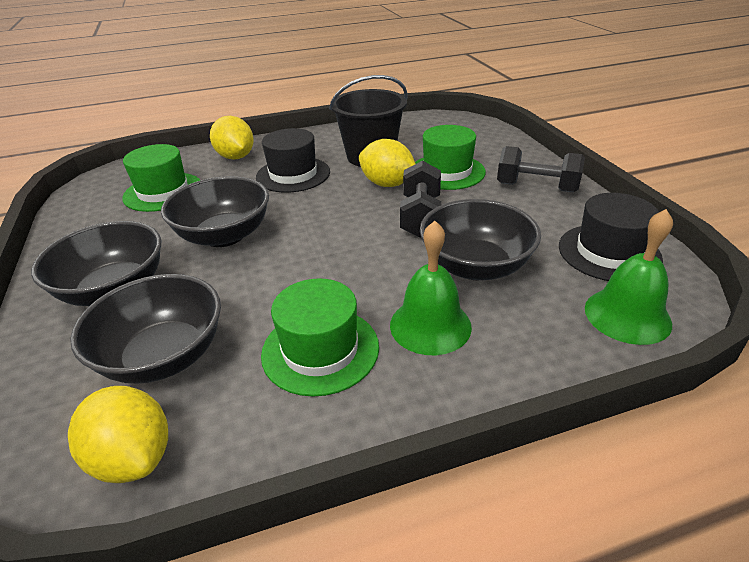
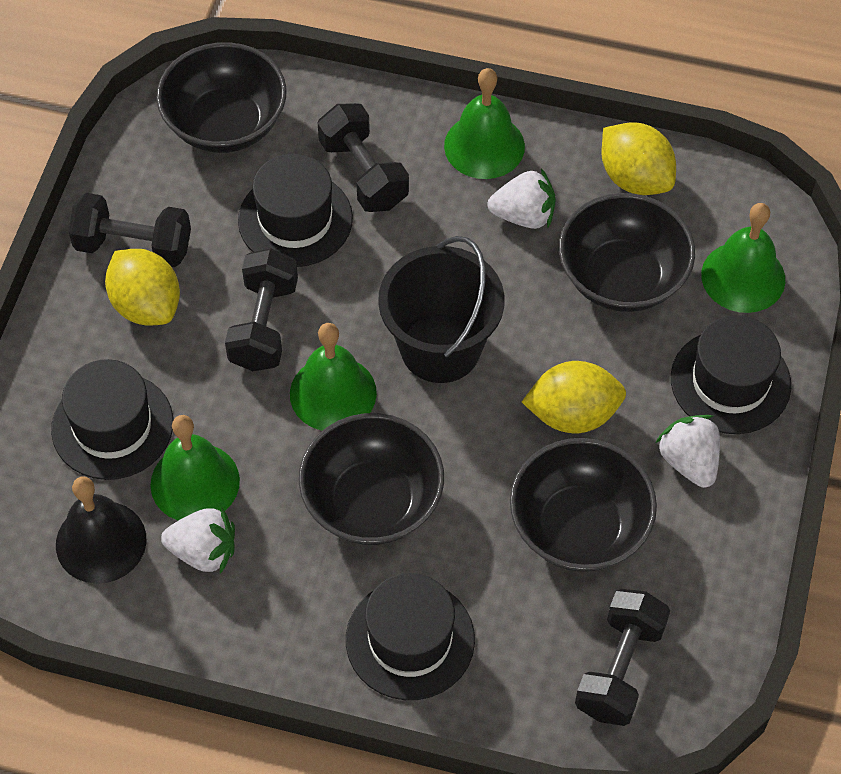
black bell: 0 -> 1
black dumbbell: 2 -> 4
black hat: 2 -> 4
green bell: 2 -> 4
green hat: 3 -> 0
white strawberry: 0 -> 3

